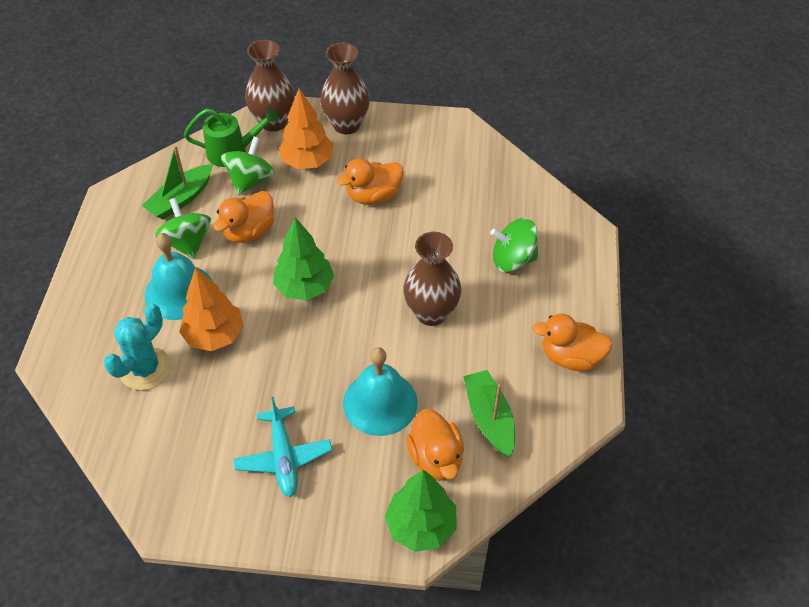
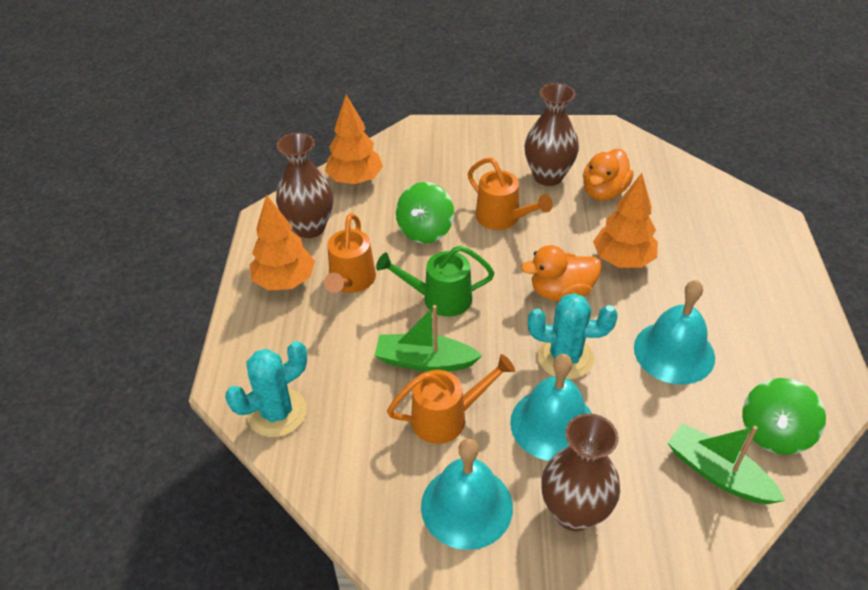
green spinning top: 3 -> 2
green tree: 2 -> 0
orange duck: 4 -> 2
orange tree: 2 -> 3
orange watering can: 0 -> 3
turquoise bell: 2 -> 3
turquoise cactus: 1 -> 2
turquoise plane: 1 -> 0

